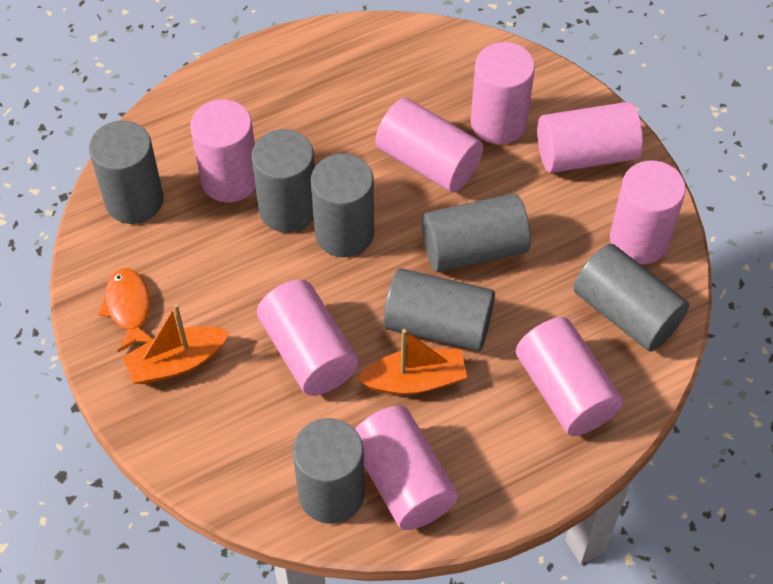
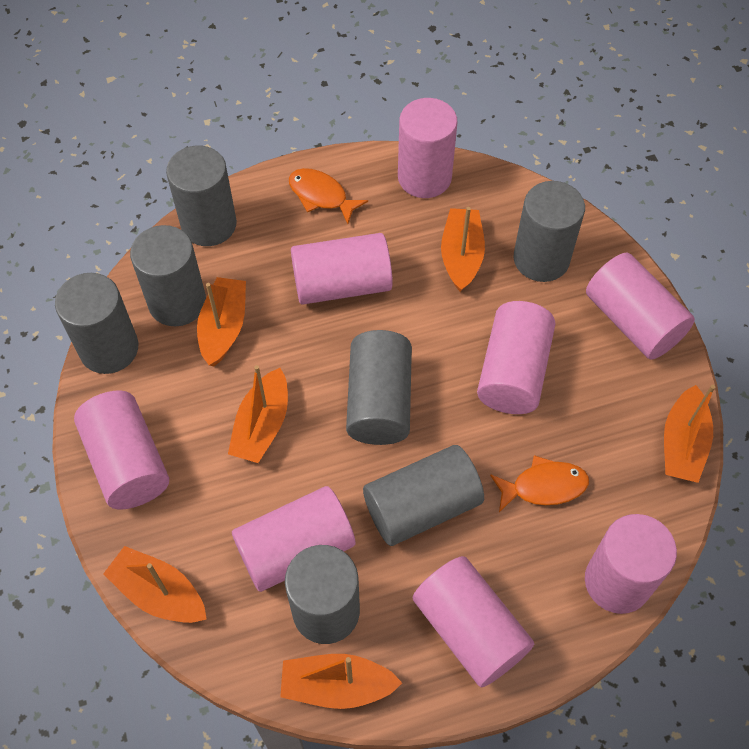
orange boat: 2 -> 6
orange fish: 1 -> 2

